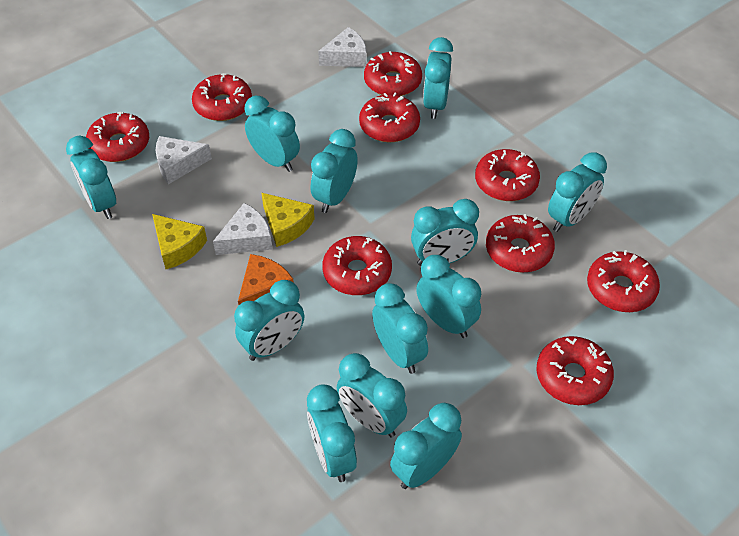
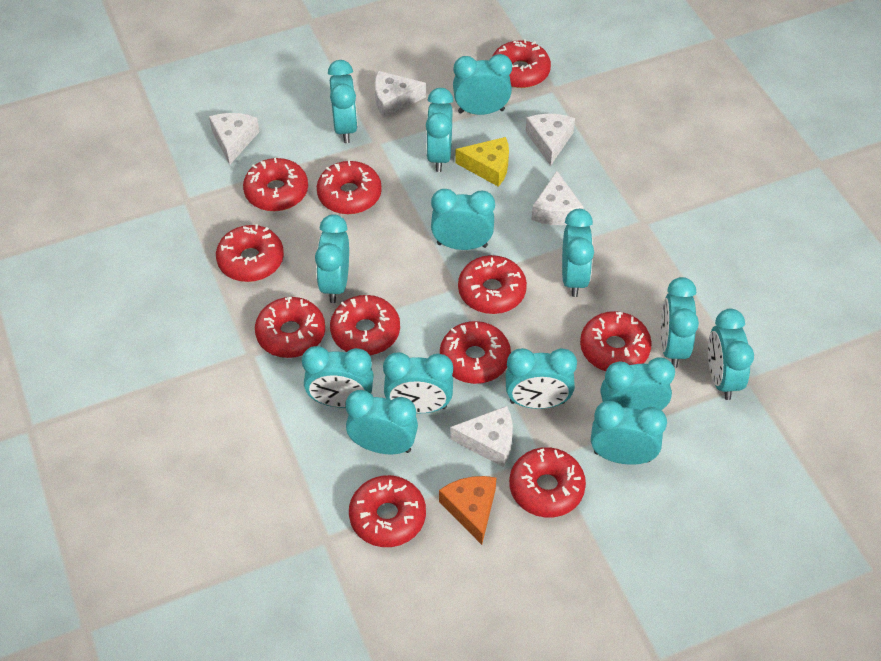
red donut: 9 -> 11
turquoise clock: 12 -> 14
white cheese: 3 -> 5
yellow cheese: 2 -> 1

